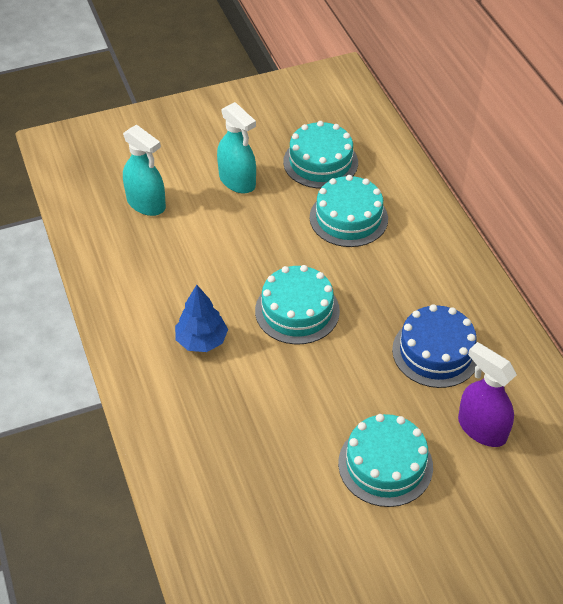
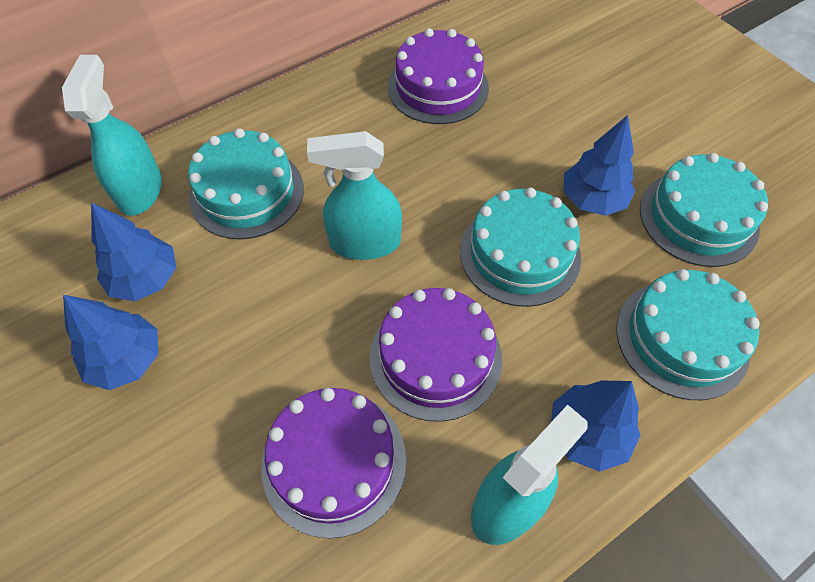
blue cake: 1 -> 0
blue tree: 1 -> 4
purple cake: 0 -> 3
purple spray bottle: 1 -> 0
turquoise spray bottle: 2 -> 3

